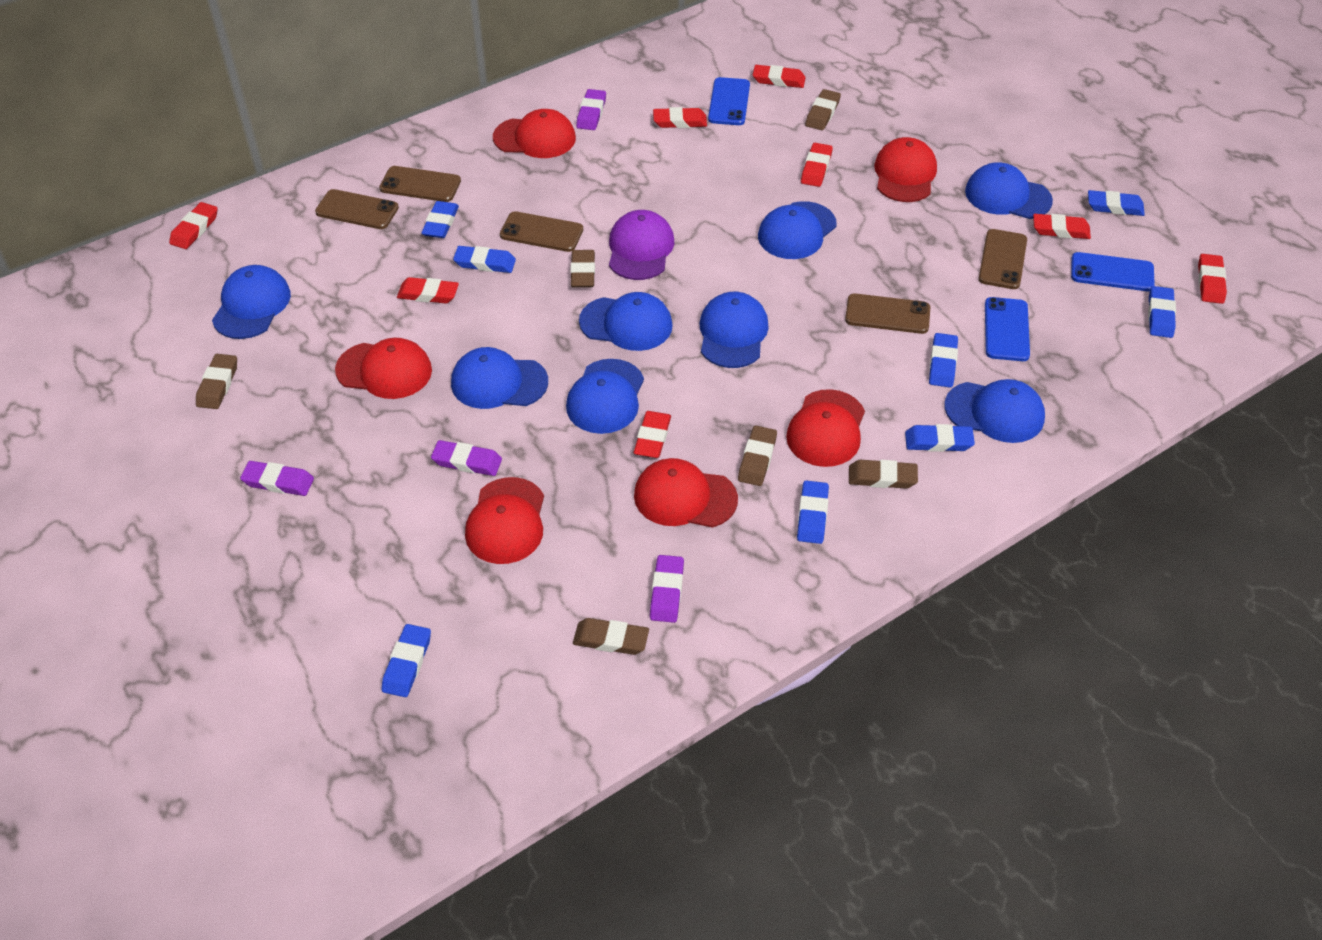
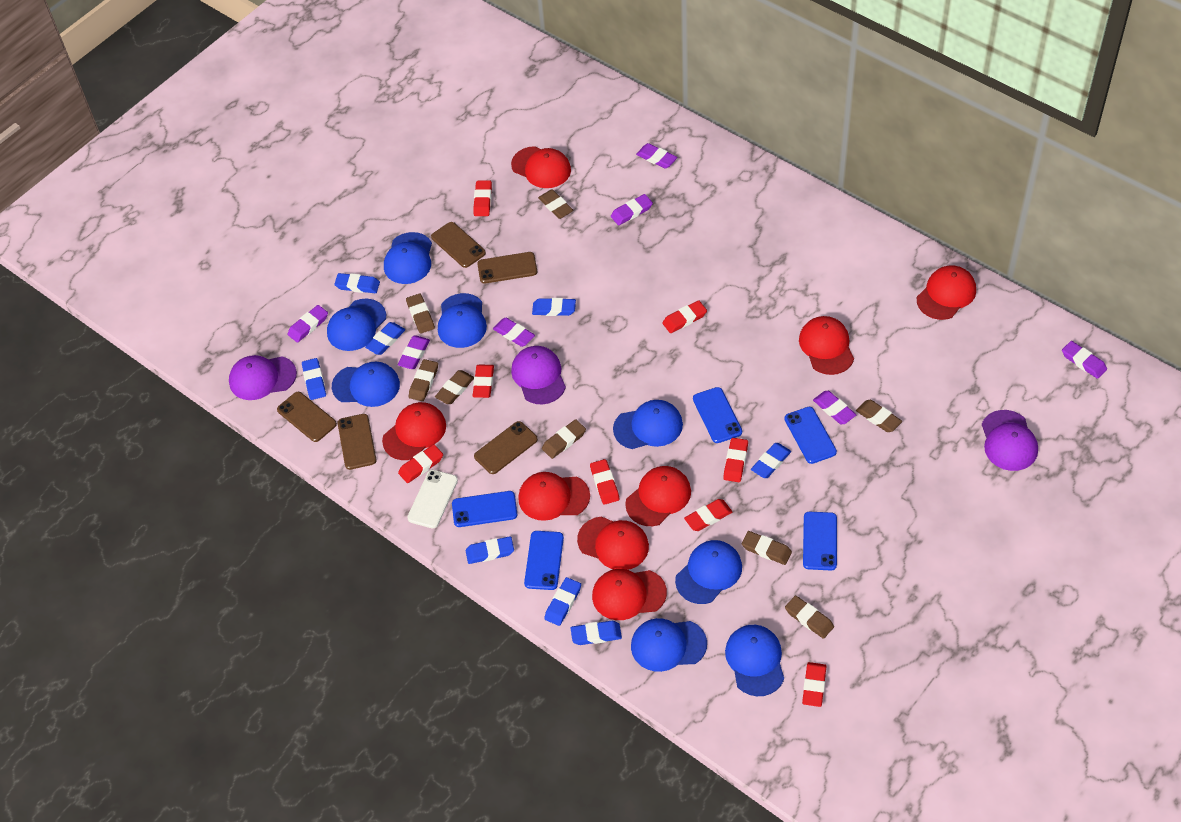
blue phone: 3 -> 5
brown eraser: 6 -> 8
purple cap: 1 -> 3
purple eraser: 4 -> 7
red cap: 6 -> 8
white phone: 0 -> 1

